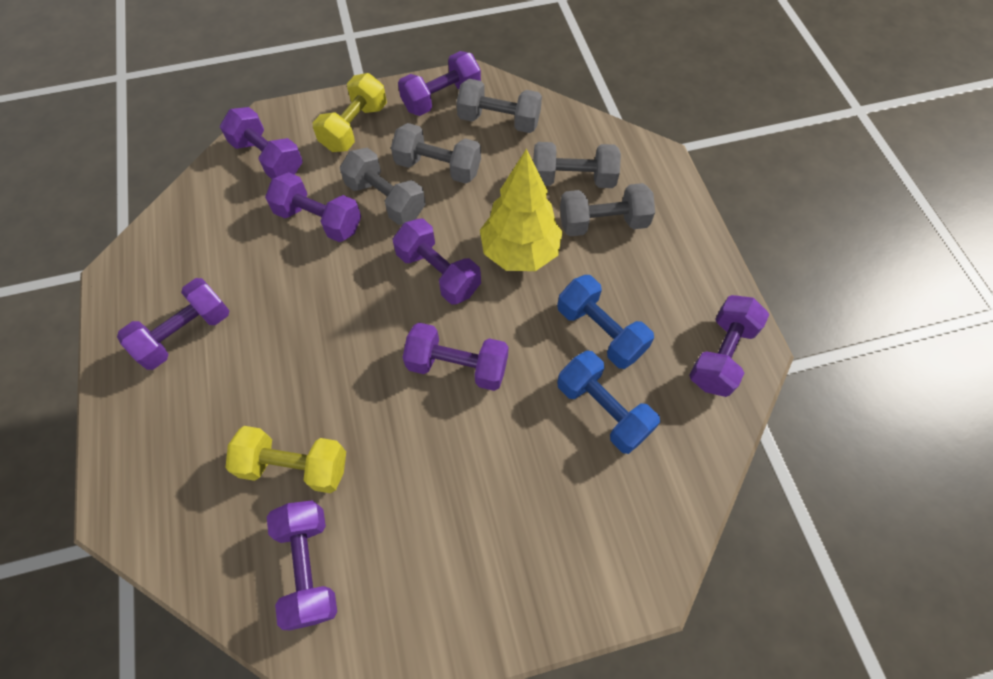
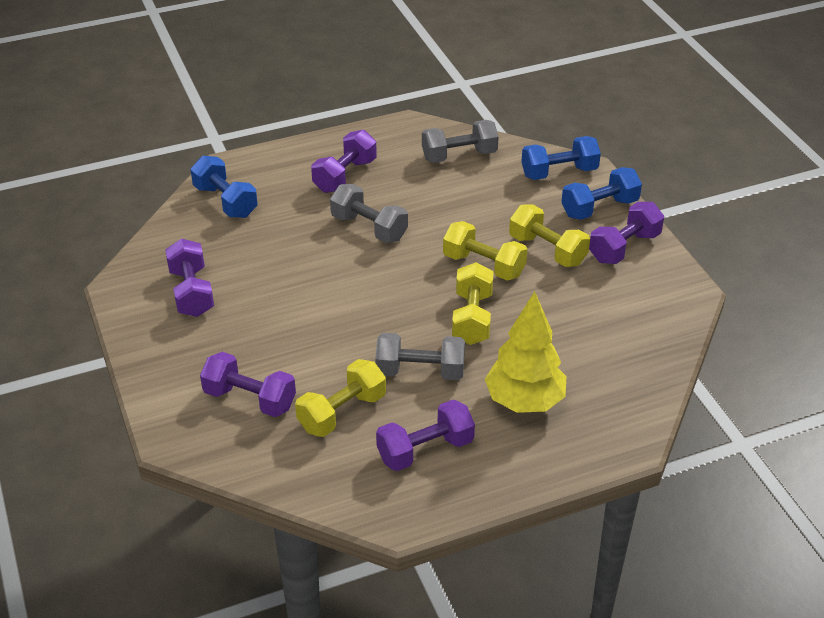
blue dumbbell: 2 -> 3
grey dumbbell: 5 -> 3
purple dumbbell: 8 -> 5
yellow dumbbell: 2 -> 4

